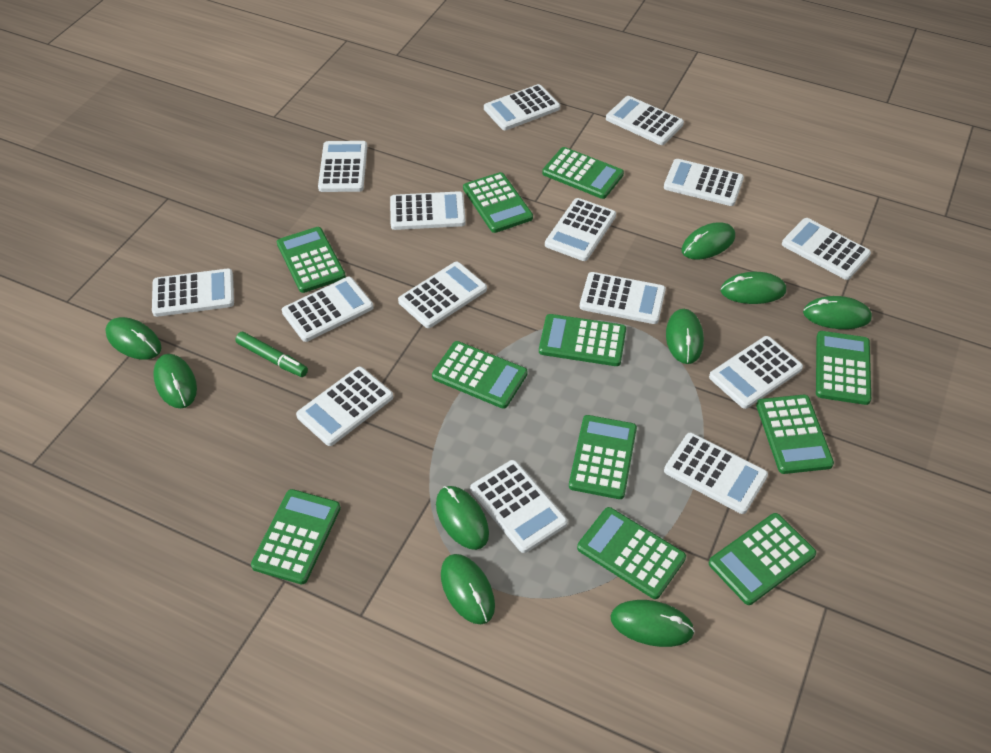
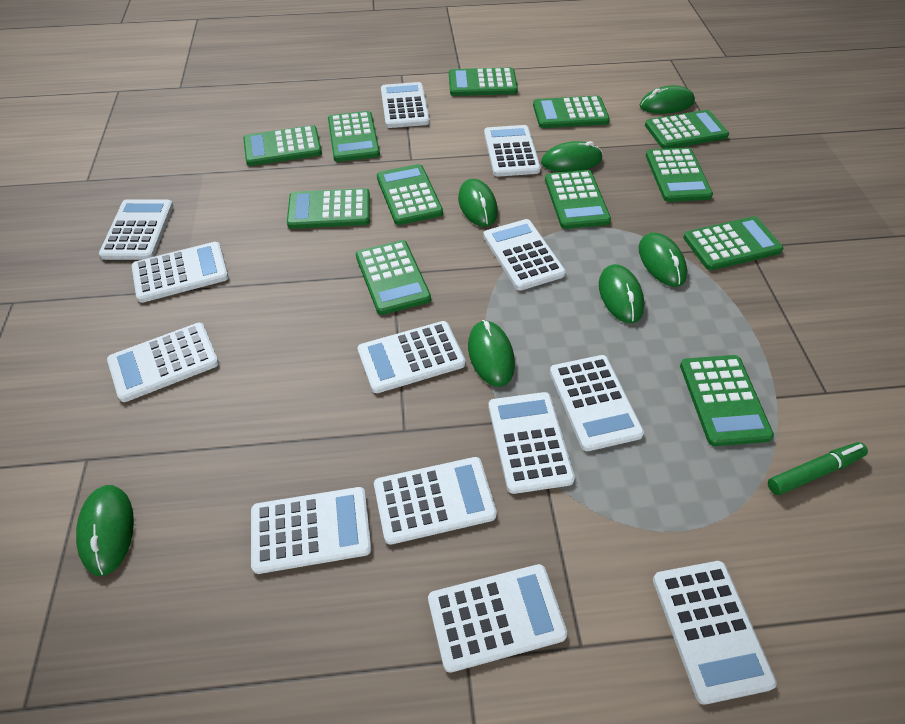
green calculator: 11 -> 12
green mouse: 9 -> 7
white calculator: 15 -> 13

